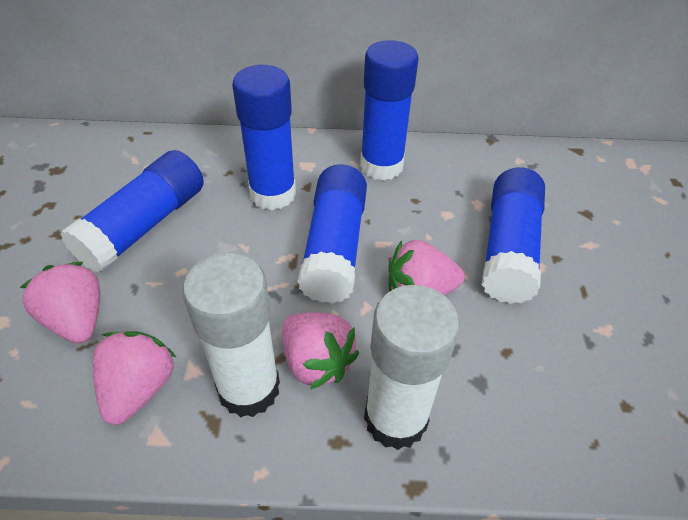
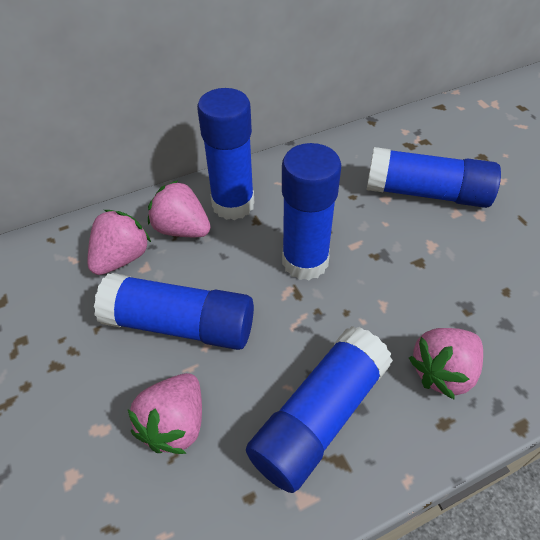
white glue stick: 2 -> 0

